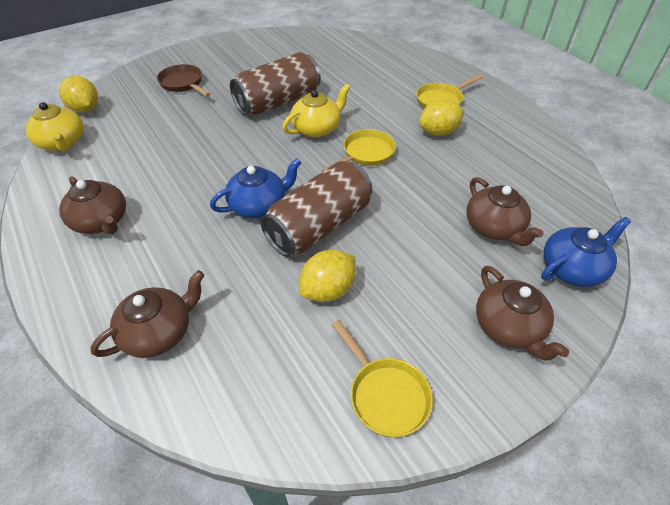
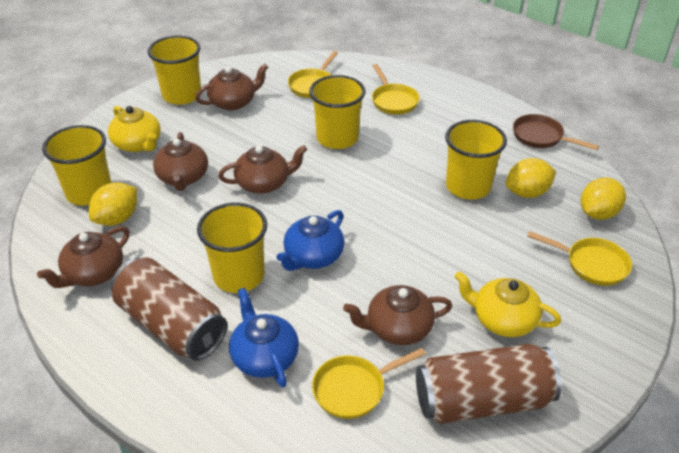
brown teapot: 4 -> 5
yellow cup: 0 -> 5
yellow pan: 3 -> 4

